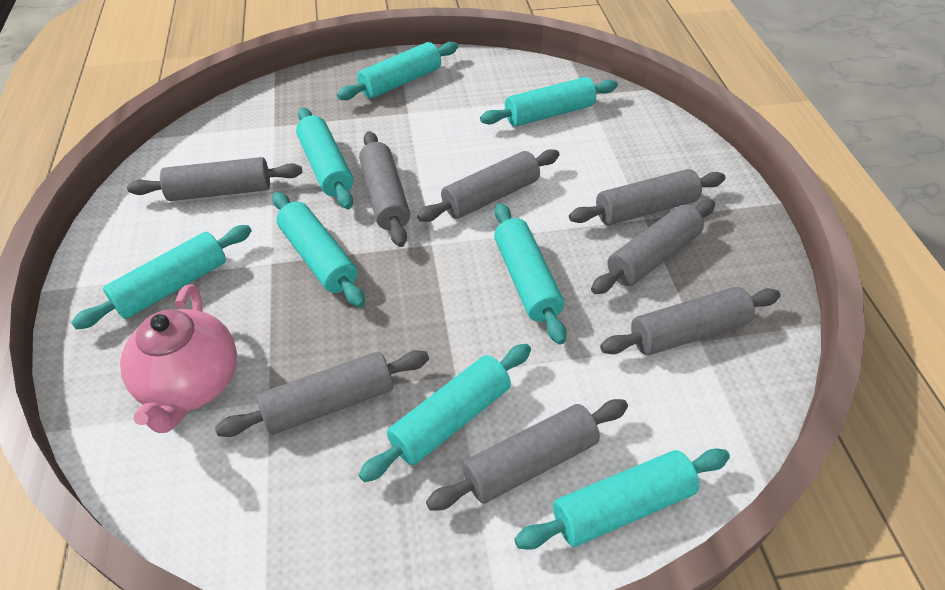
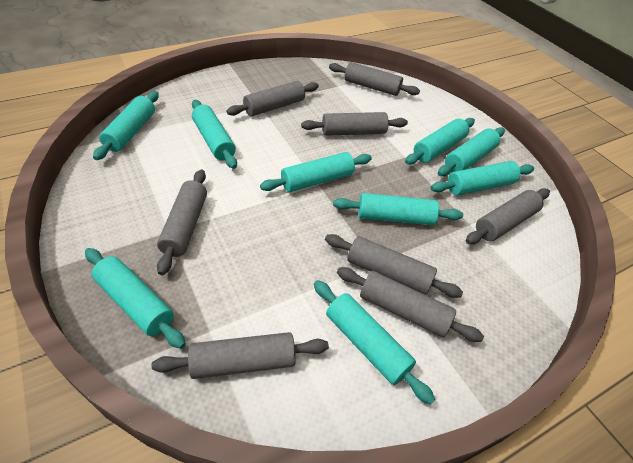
pink teapot: 1 -> 0
turquoise rolling pin: 8 -> 9

